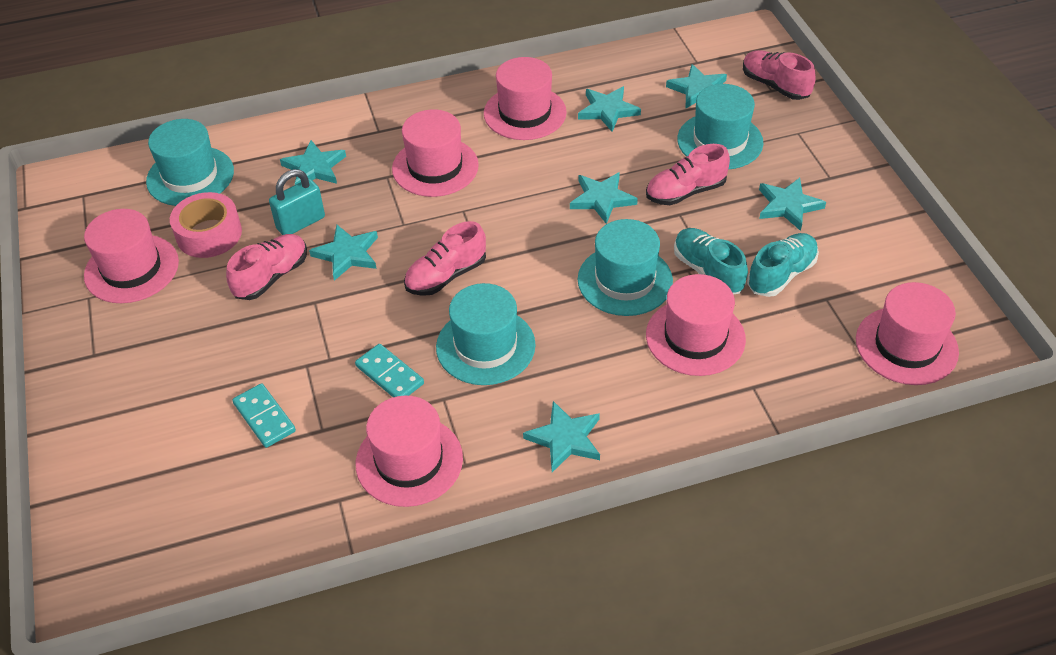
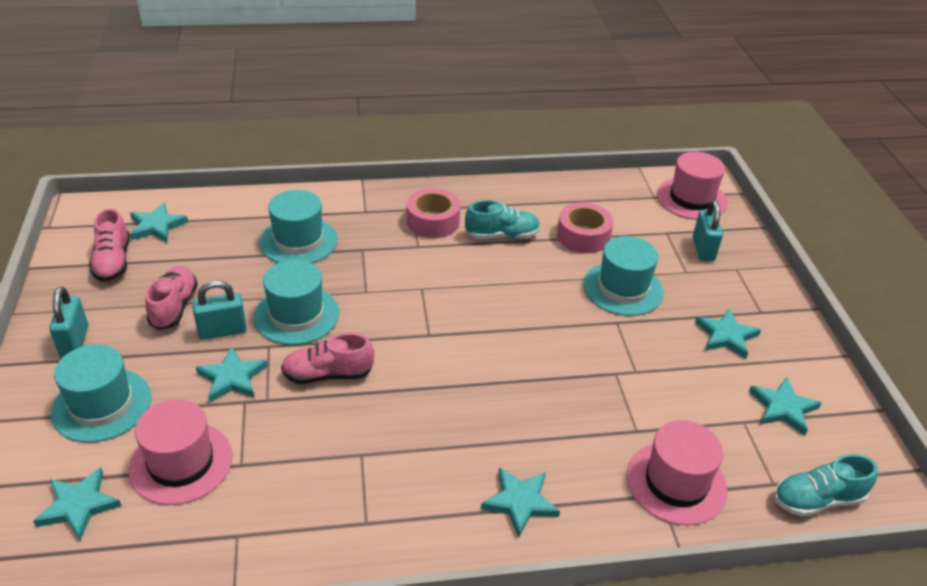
pink hat: 6 -> 3
pink shoe: 4 -> 3
pink tape: 1 -> 2
turquoise domino: 2 -> 0
turquoise padlock: 1 -> 3
turquoise star: 7 -> 6

